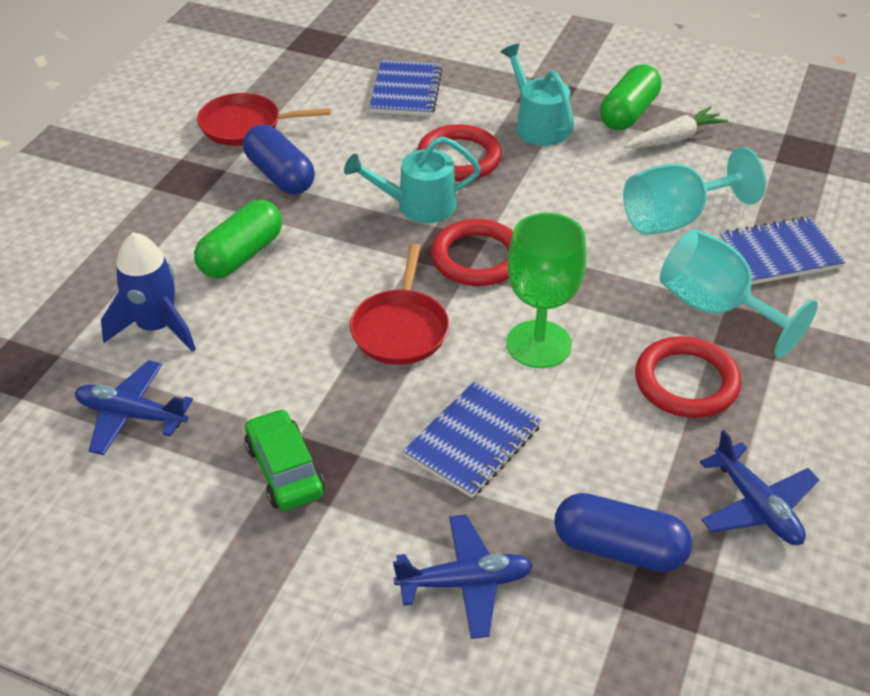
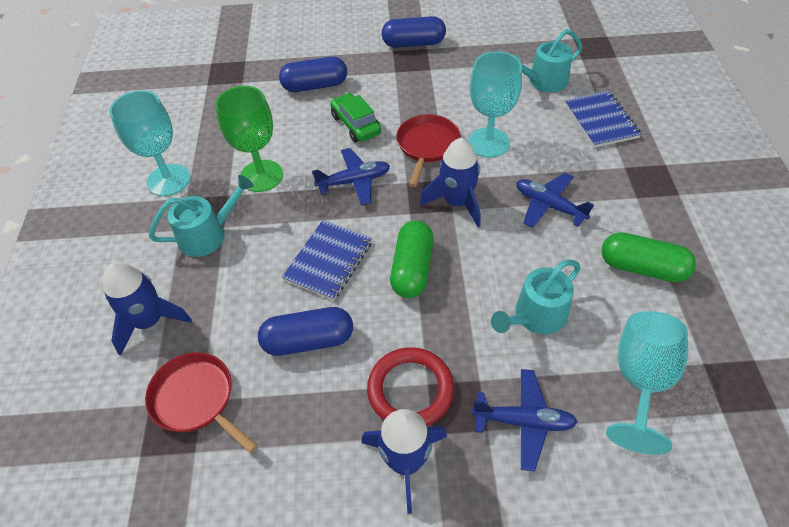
blue capsule: 2 -> 3
blue notebook: 3 -> 2
blue rocket: 1 -> 3
red ring: 3 -> 1
turquoise goblet: 2 -> 3
turquoise watering can: 2 -> 3
white carrot: 1 -> 0

